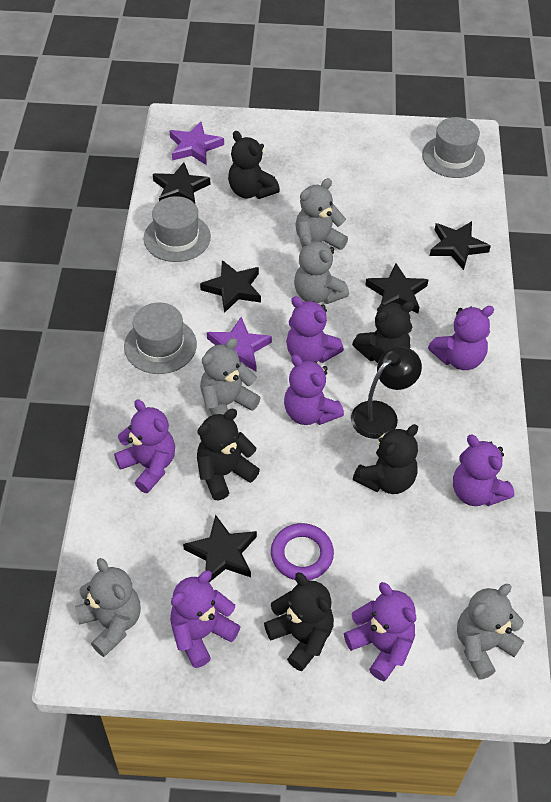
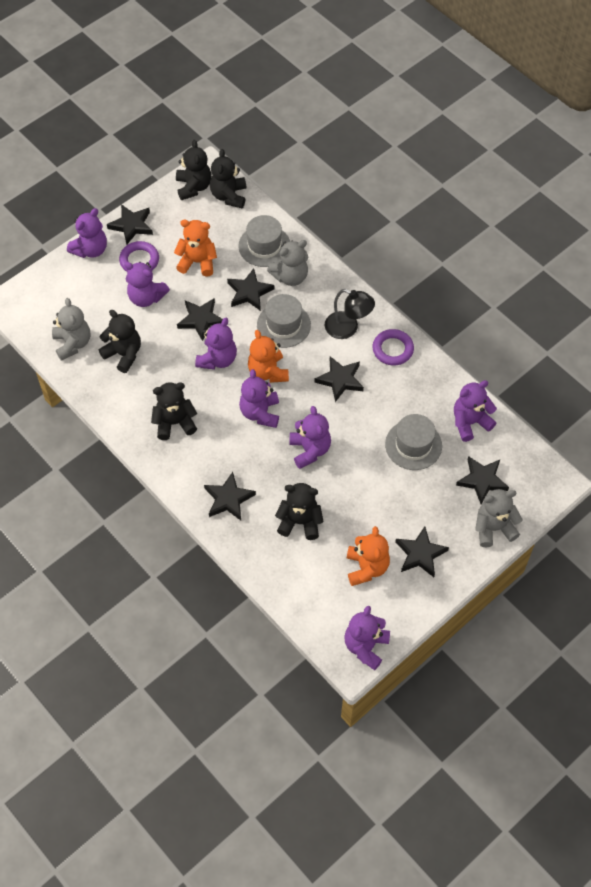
black star: 5 -> 7
grey teddy bear: 5 -> 3
orange teddy bear: 0 -> 3
purple ring: 1 -> 2
purple star: 2 -> 0

